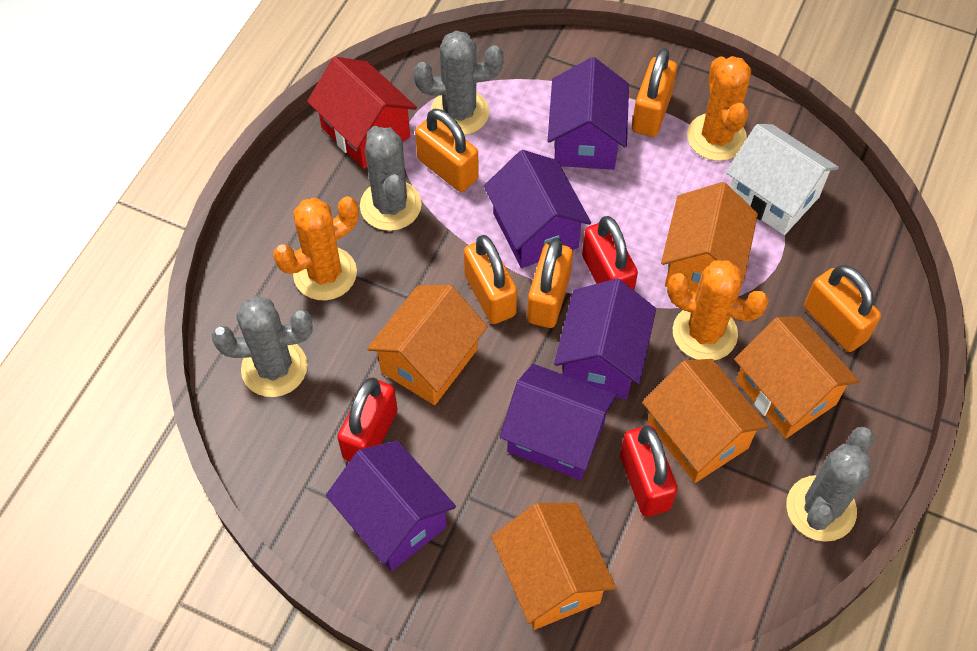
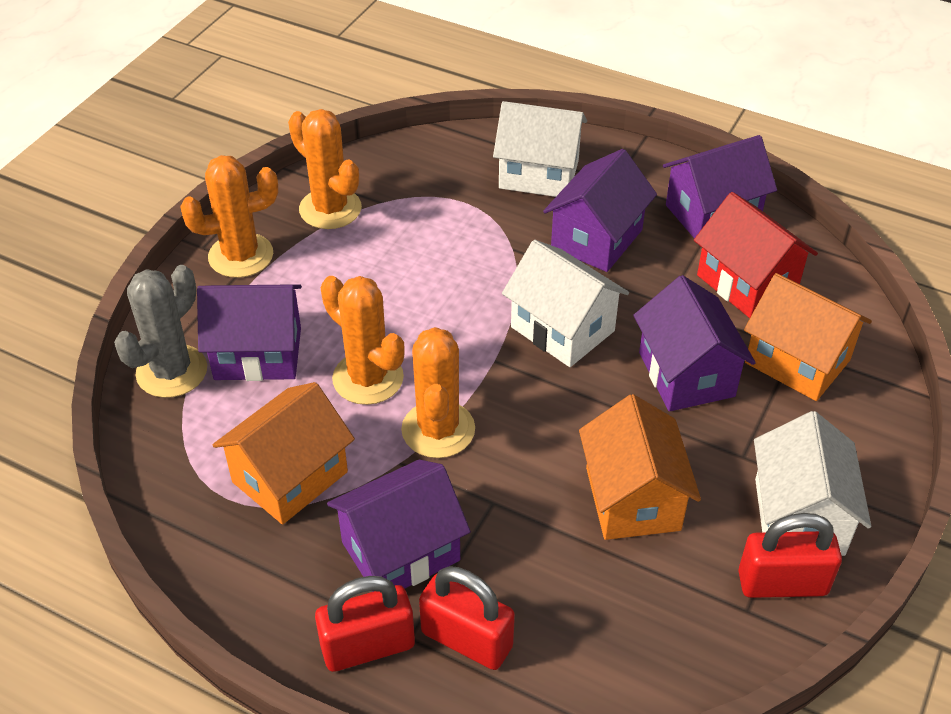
grey cactus: 4 -> 1
orange cactus: 3 -> 4
orange house: 5 -> 3
orange padlock: 5 -> 0
white house: 1 -> 3

